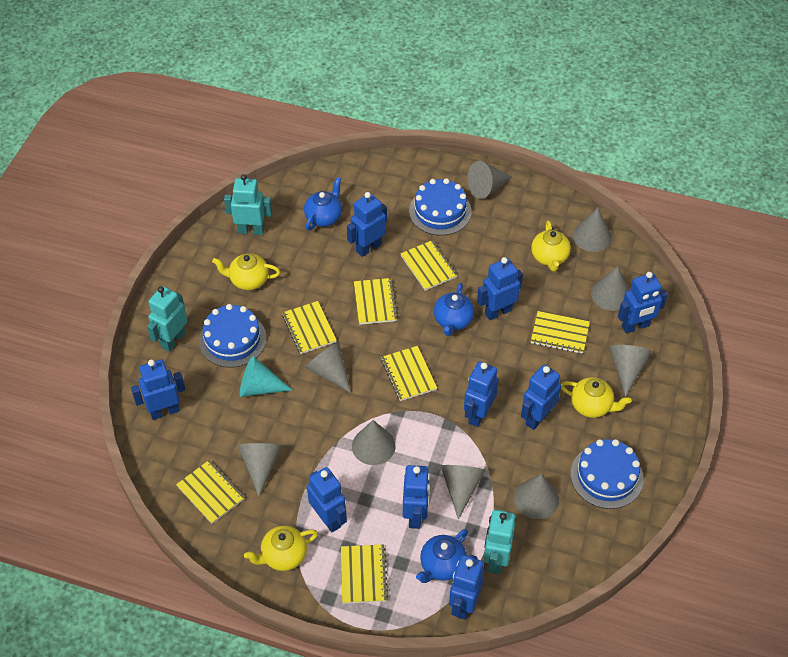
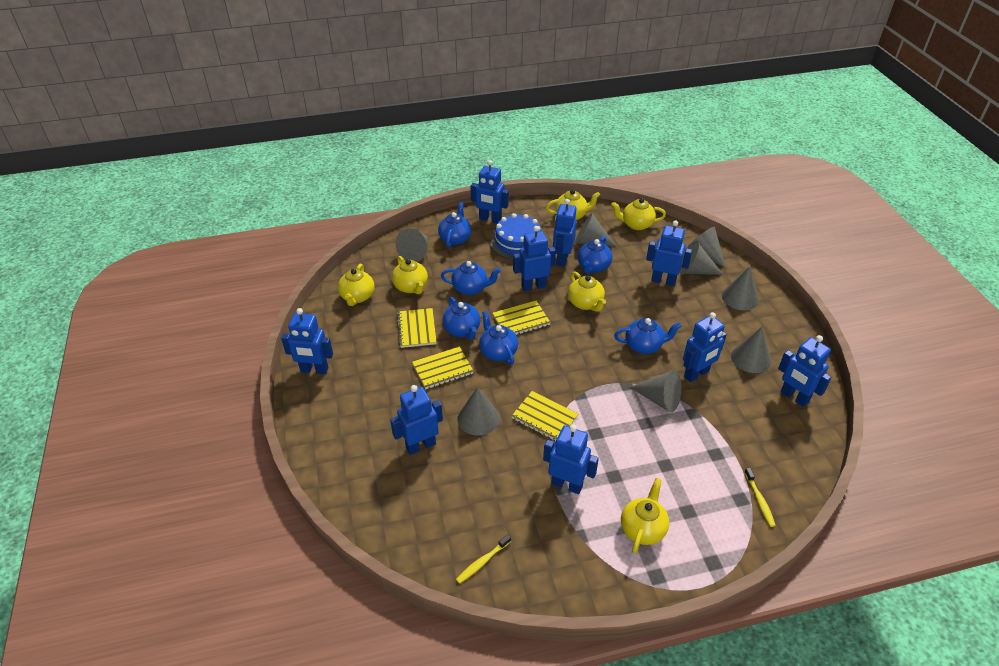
blue cake: 3 -> 1
blue teapot: 3 -> 6
grey cone: 9 -> 8
turquoise cone: 1 -> 0
turquoise robot: 3 -> 0
yellow notebook: 7 -> 4
yellow teapot: 4 -> 6
yellow toothbrush: 0 -> 2

